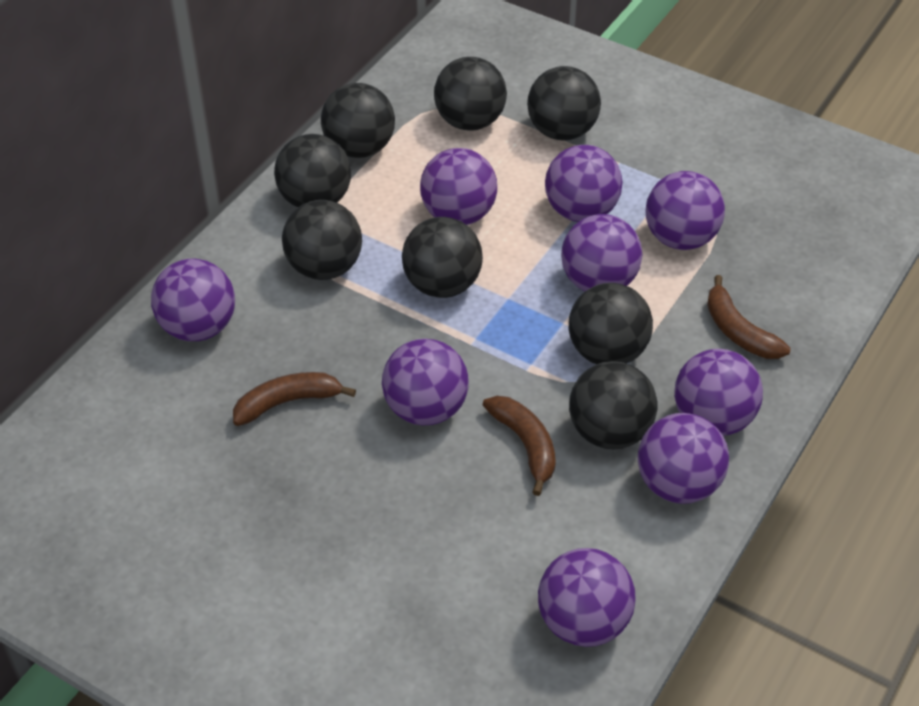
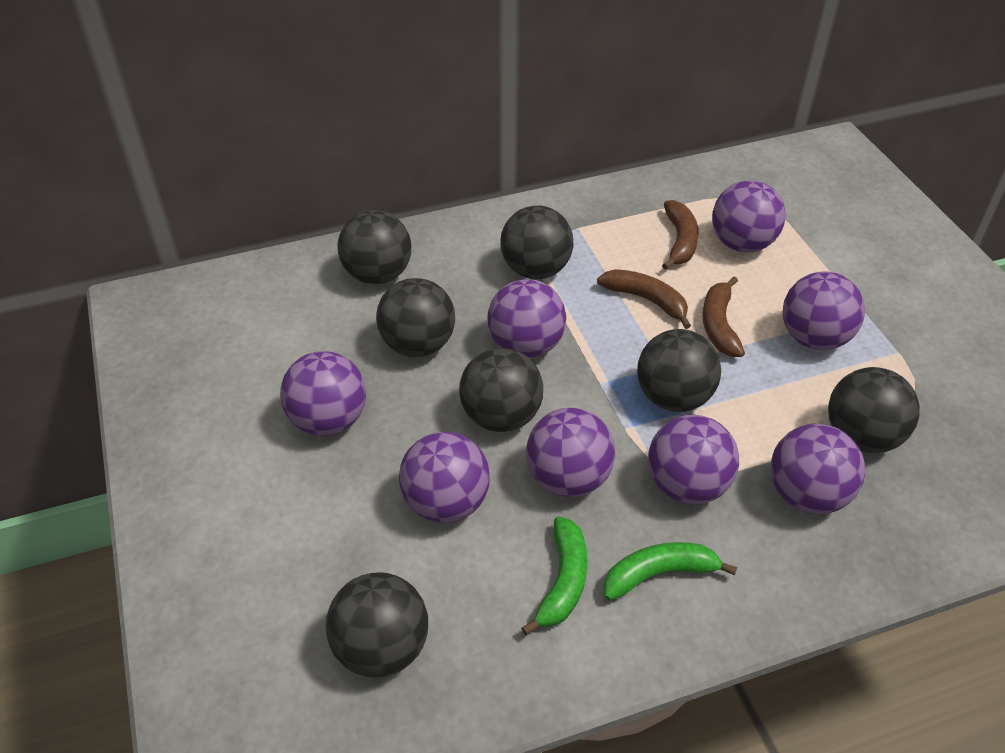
black ball: 8 -> 7
green banana: 0 -> 2
purple ball: 9 -> 8

